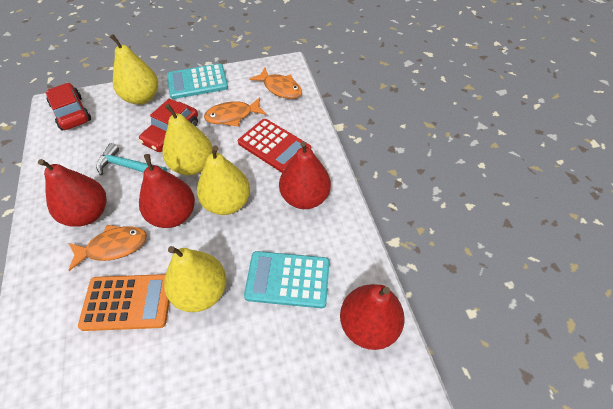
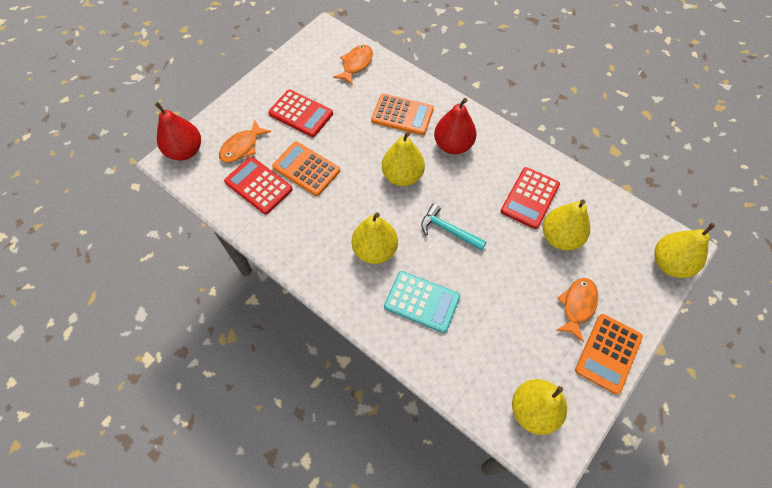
orange calculator: 1 -> 3
red calculator: 1 -> 3
red car: 2 -> 0
red pear: 4 -> 2
turquoise calculator: 2 -> 1
yellow pear: 4 -> 5

